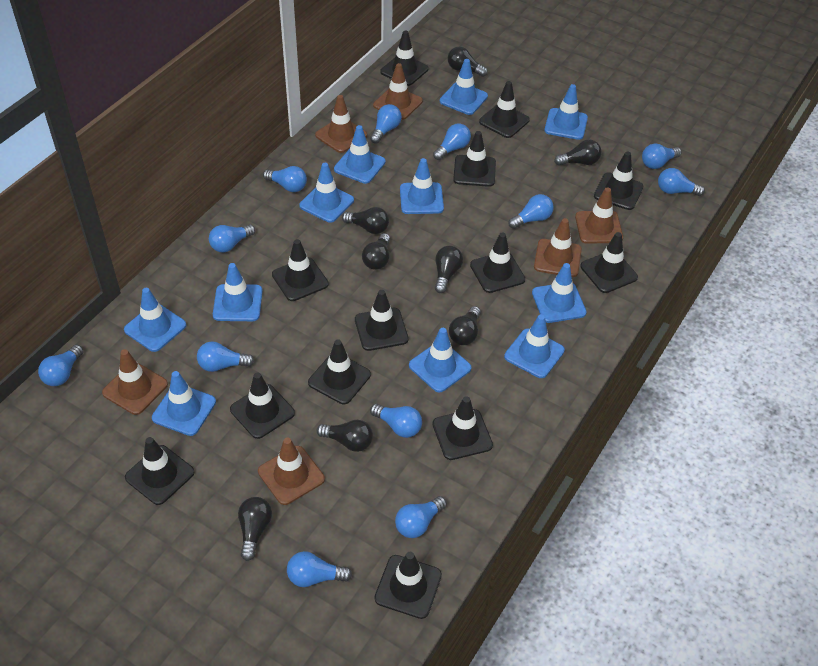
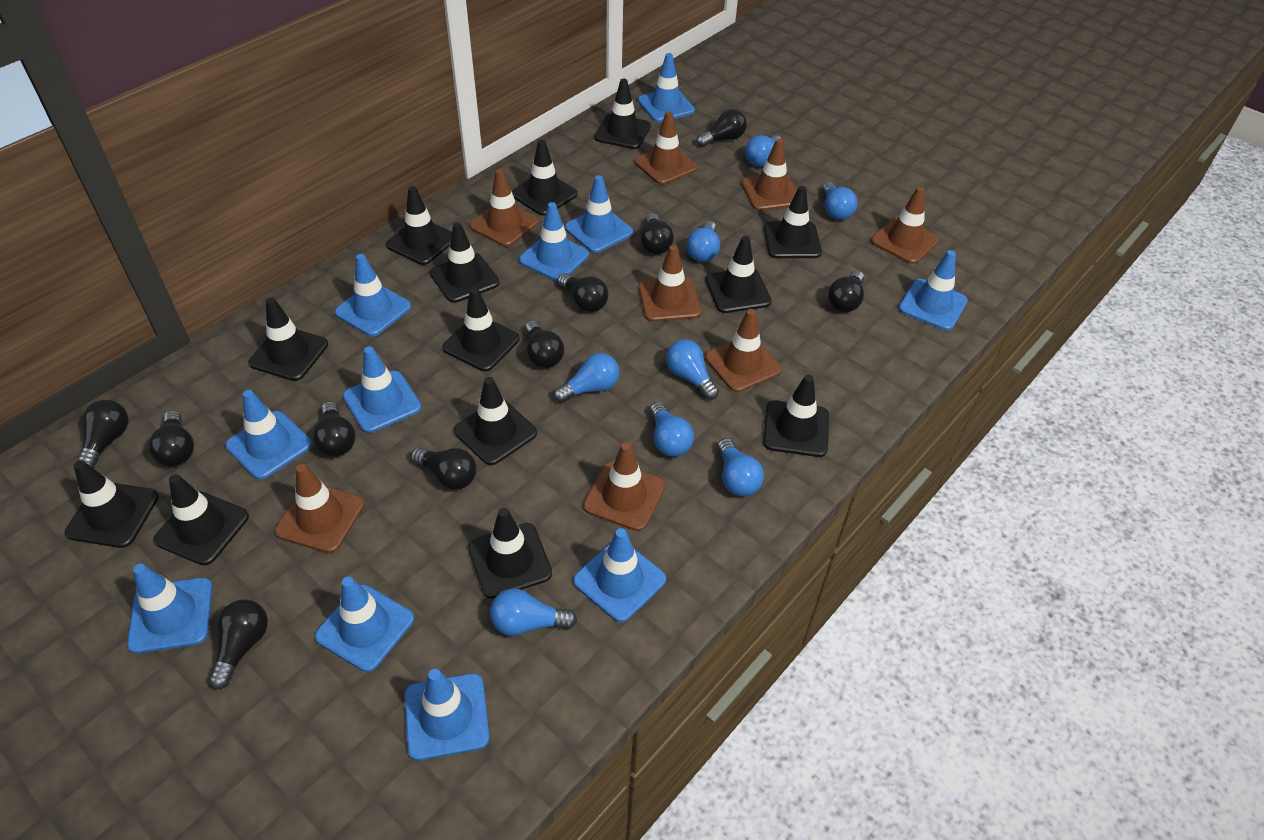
black light bulb: 8 -> 10
blue light bulb: 12 -> 8
brown traffic cone: 6 -> 8

